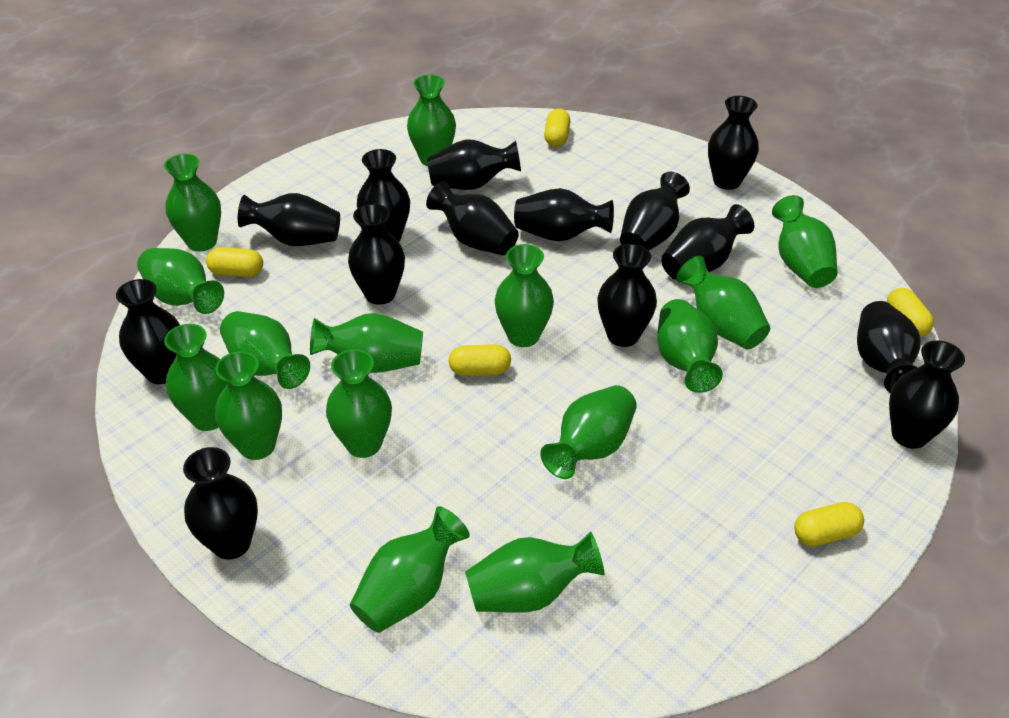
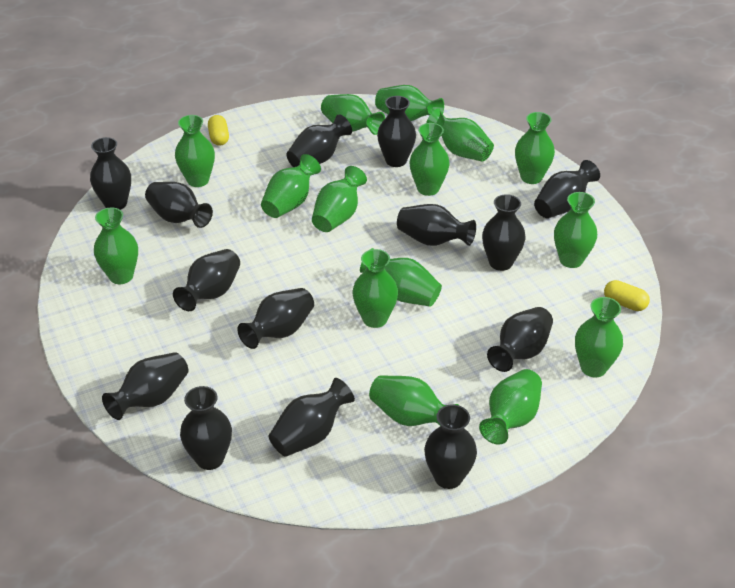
yellow capsule: 5 -> 2

